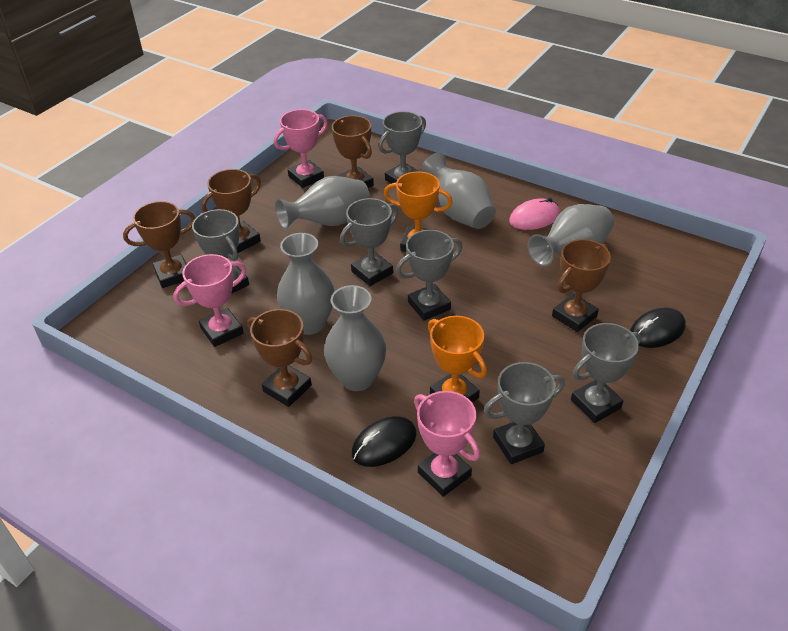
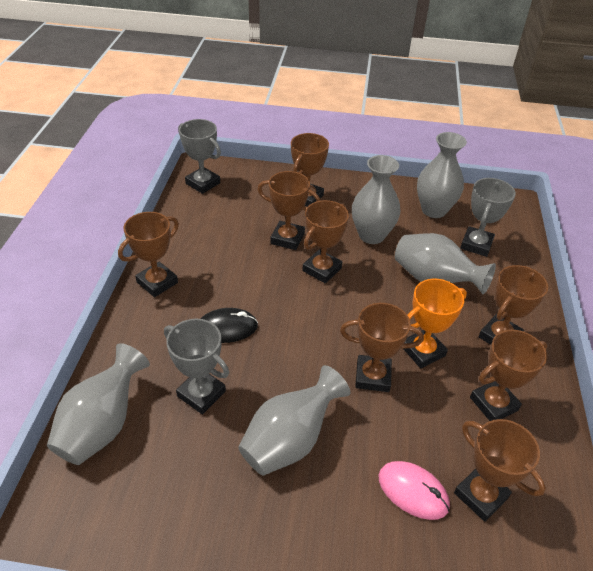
black mouse: 2 -> 1
brown trophy: 5 -> 8
grey trophy: 6 -> 3
orange trophy: 2 -> 1
pink trophy: 3 -> 0

